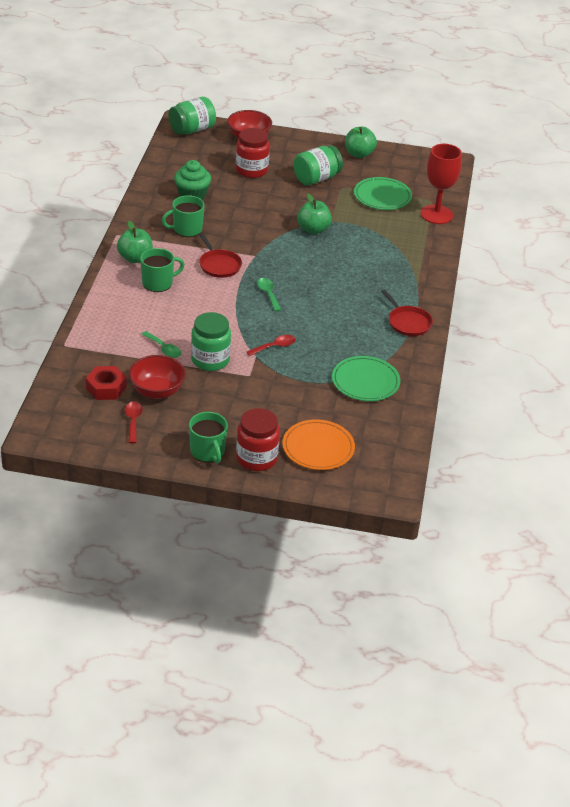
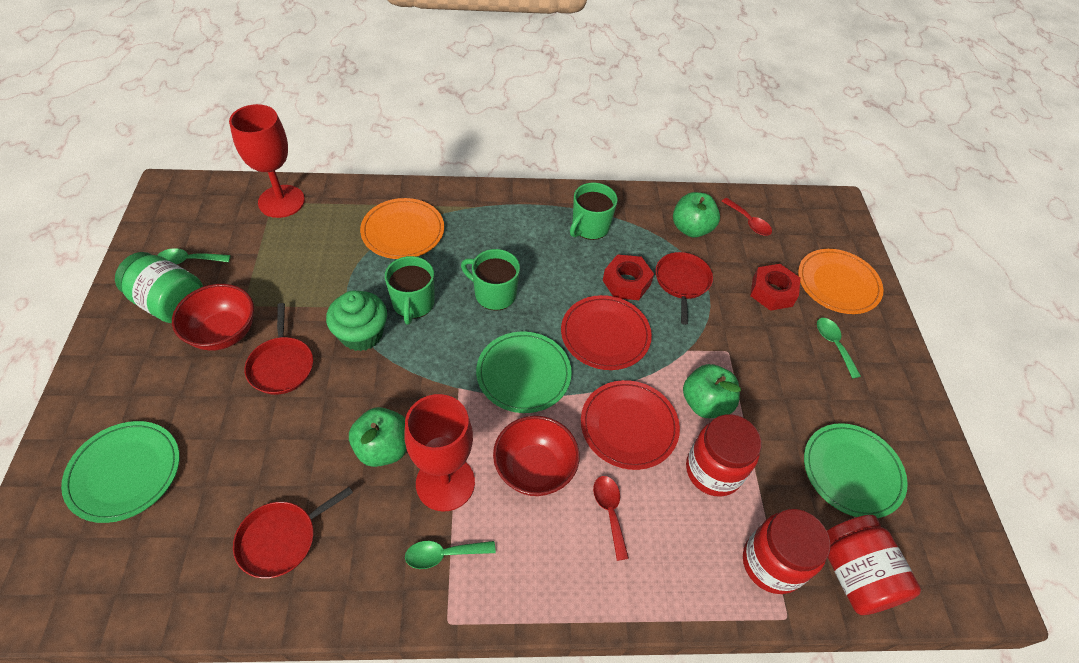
green jar: 3 -> 1
green plate: 2 -> 3
green spoon: 2 -> 3
orange plate: 1 -> 2
red goblet: 1 -> 2
red jar: 2 -> 3
red nut: 1 -> 2
red pan: 2 -> 3
red plate: 0 -> 2

